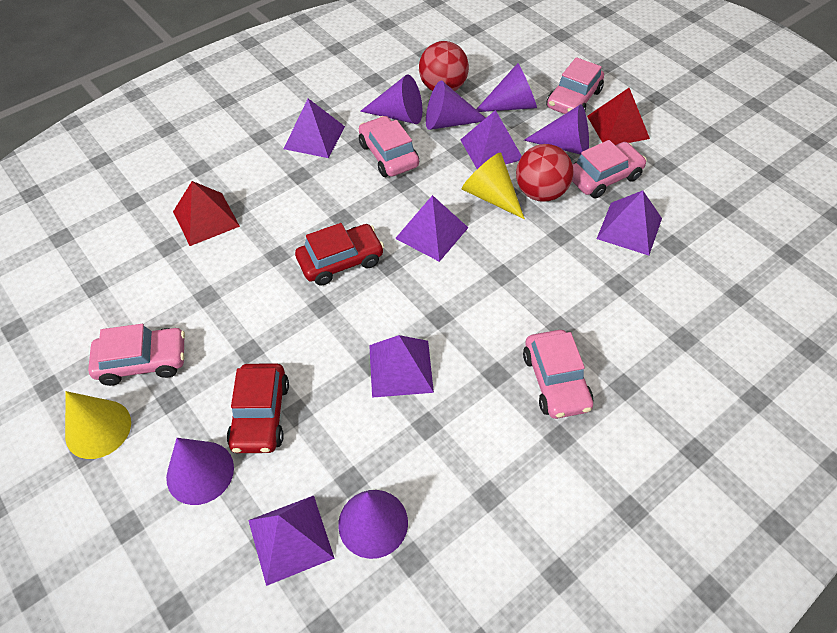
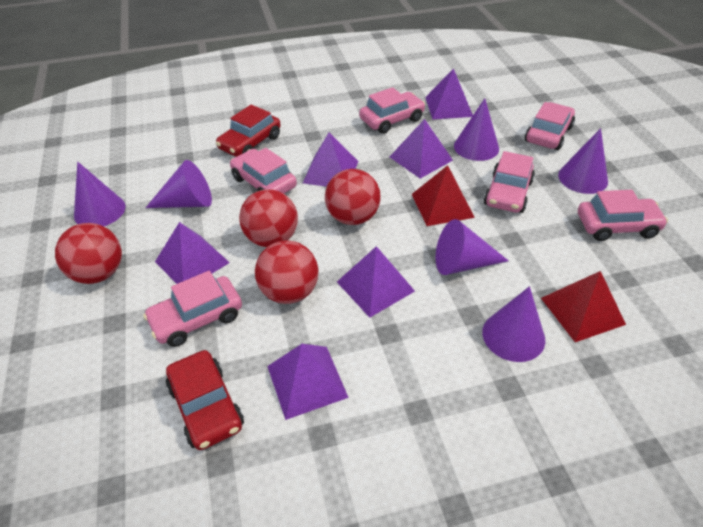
pink car: 5 -> 6
red ball: 2 -> 4
yellow cone: 2 -> 0

